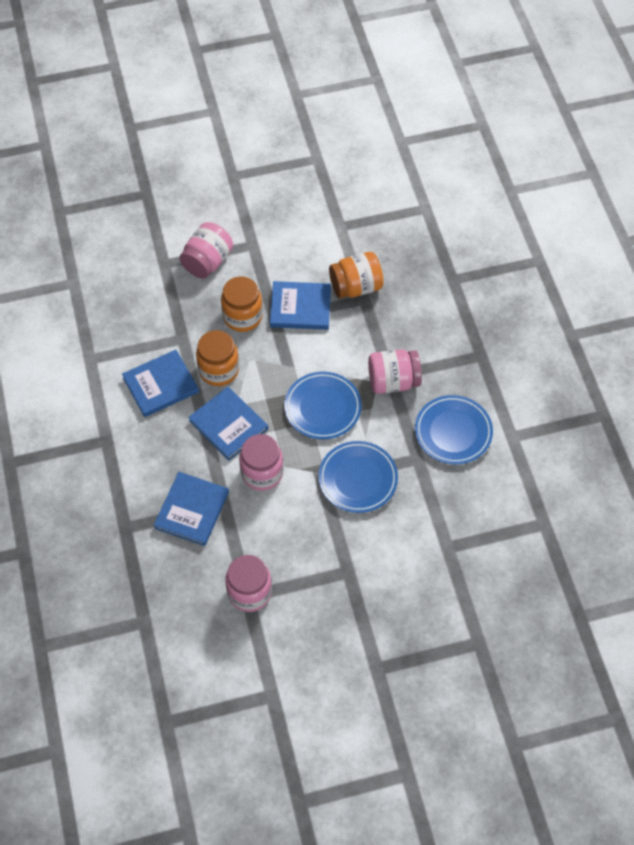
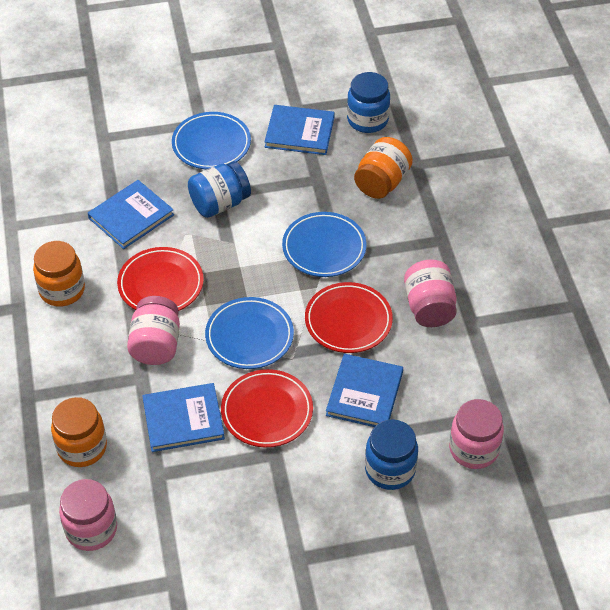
blue jar: 0 -> 3
red plate: 0 -> 3

